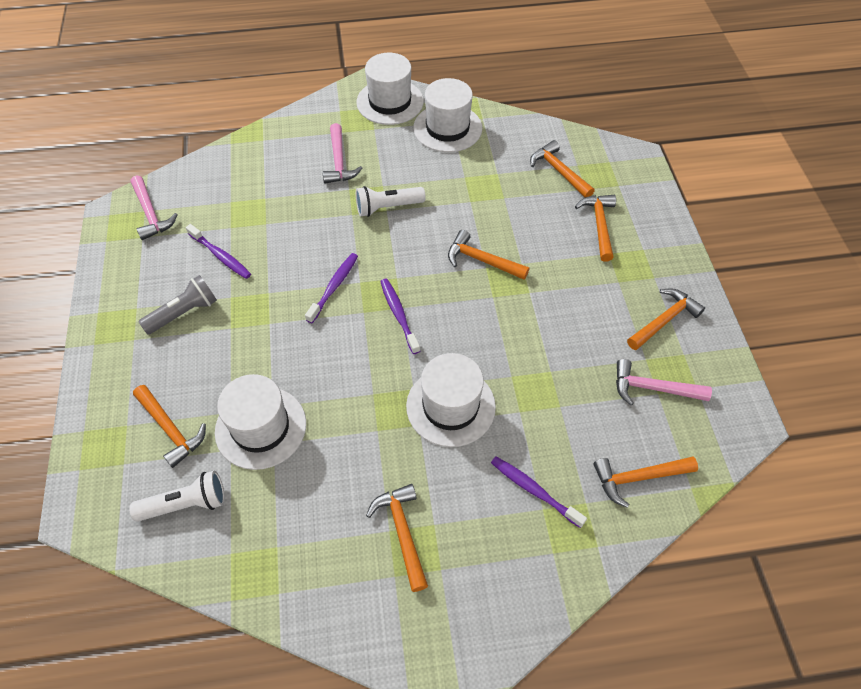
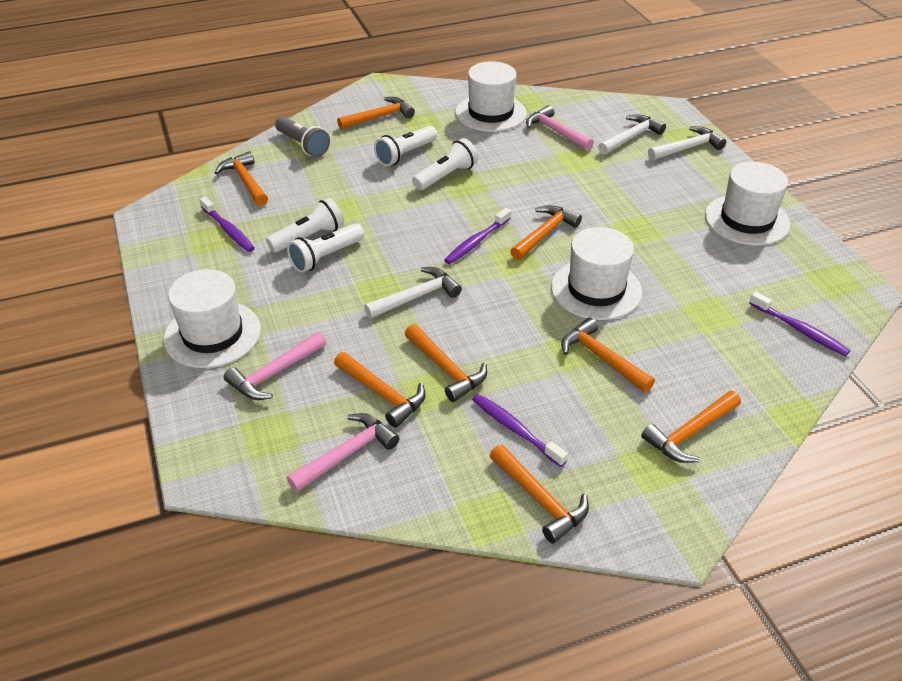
orange hammer: 7 -> 8
white flashlight: 2 -> 4
white hammer: 0 -> 3

